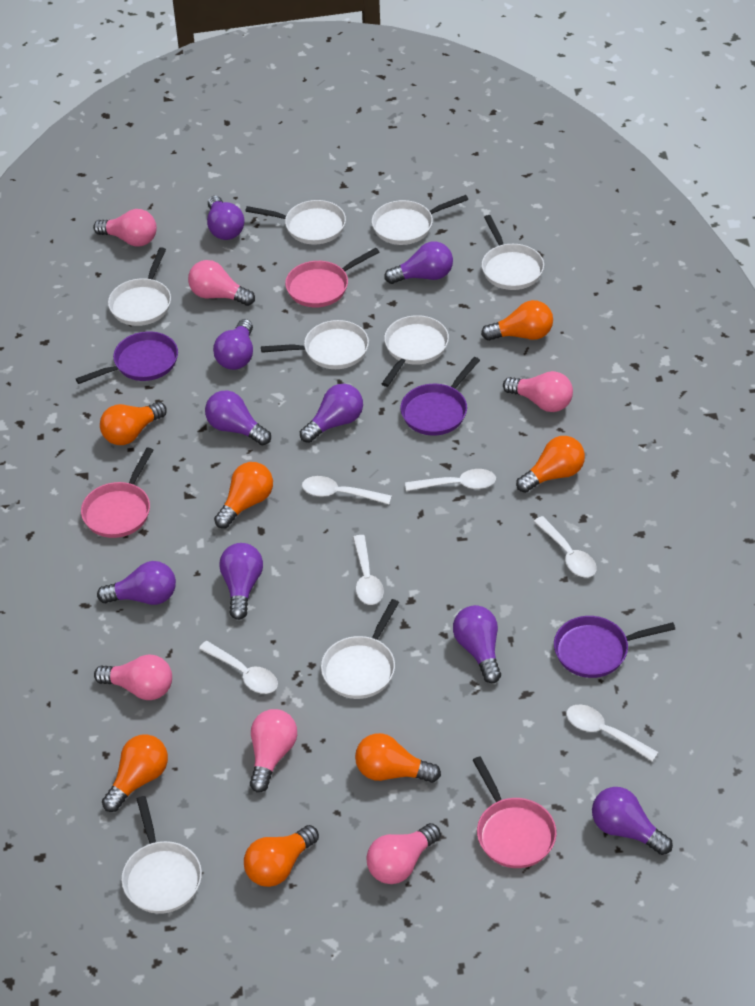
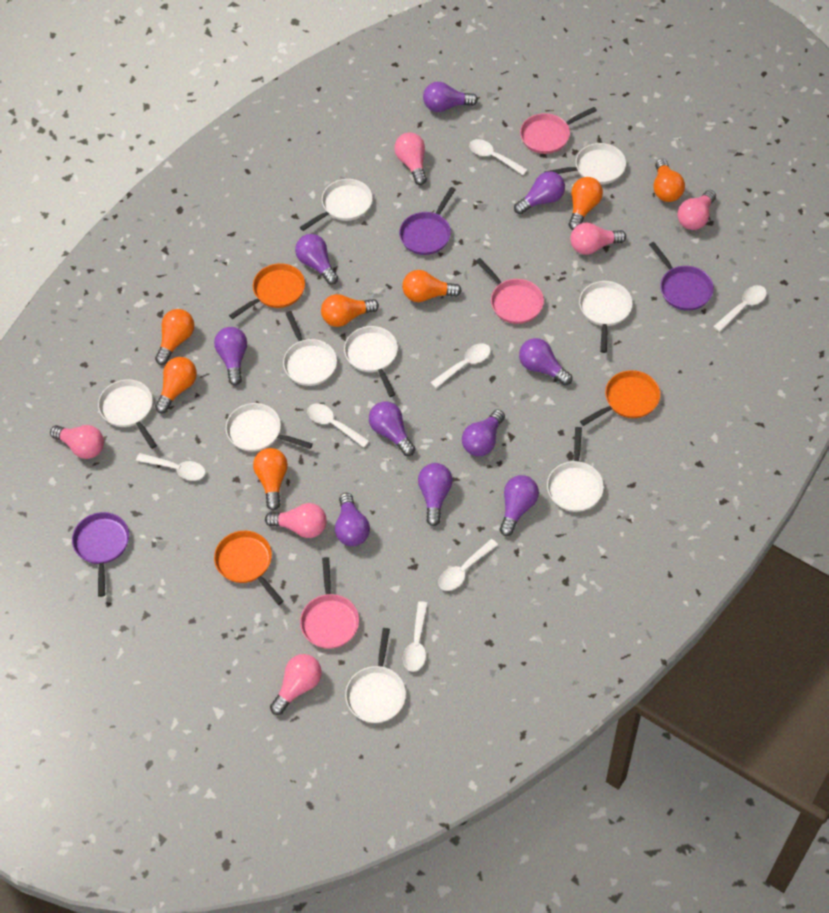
orange pan: 0 -> 3
purple light bulb: 9 -> 10
white pan: 8 -> 9
white spoon: 6 -> 7

